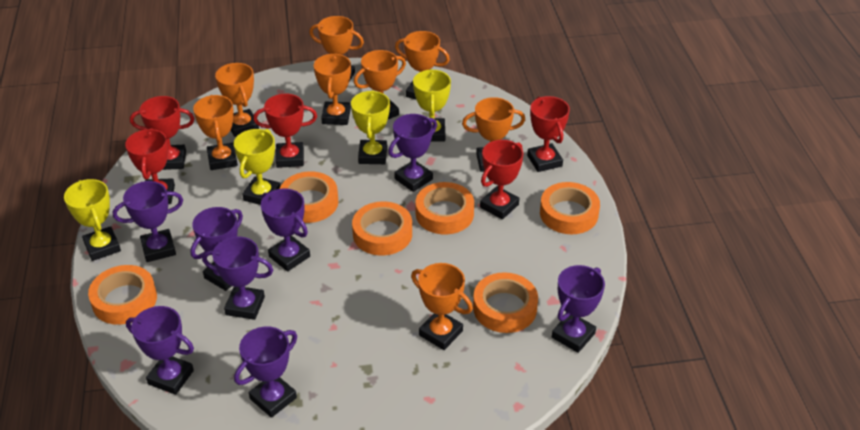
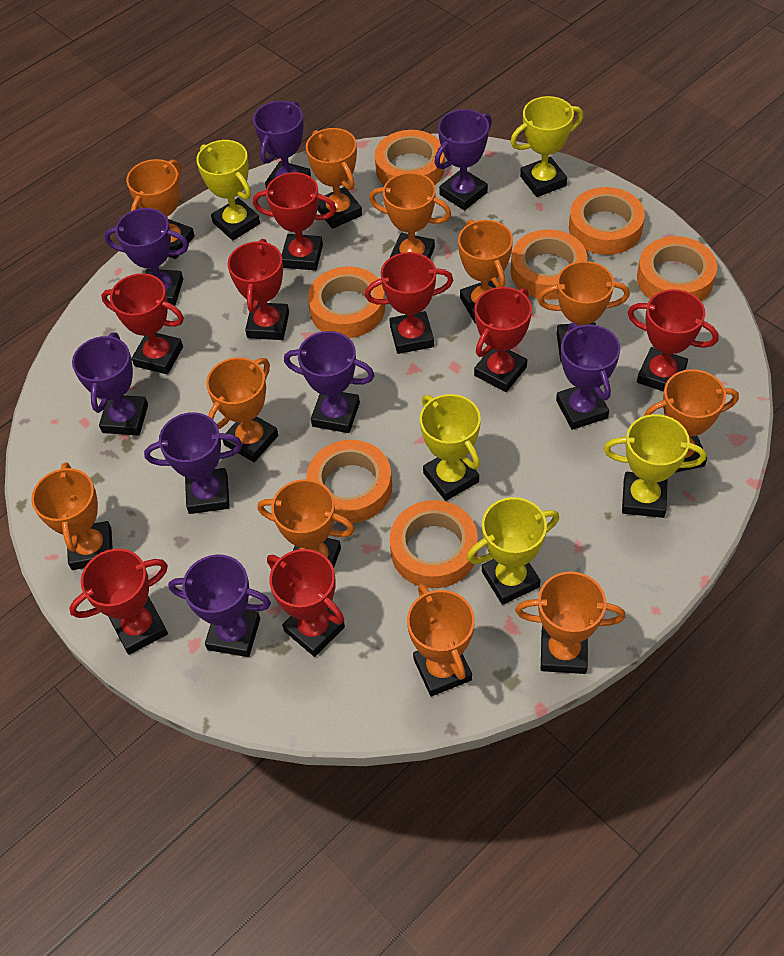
orange tape: 6 -> 7
orange trophy: 8 -> 11
red trophy: 5 -> 8
yellow trophy: 4 -> 5

